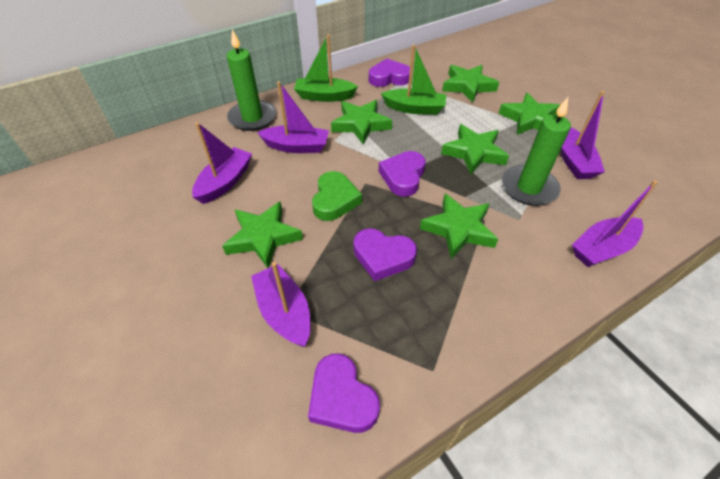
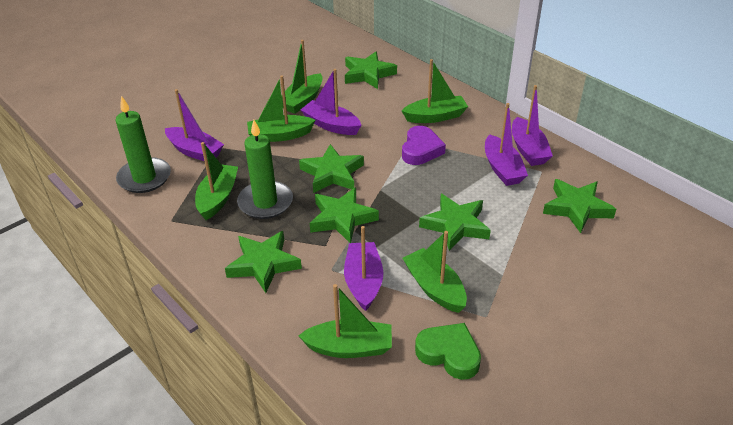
green boat: 2 -> 6
purple heart: 4 -> 1

